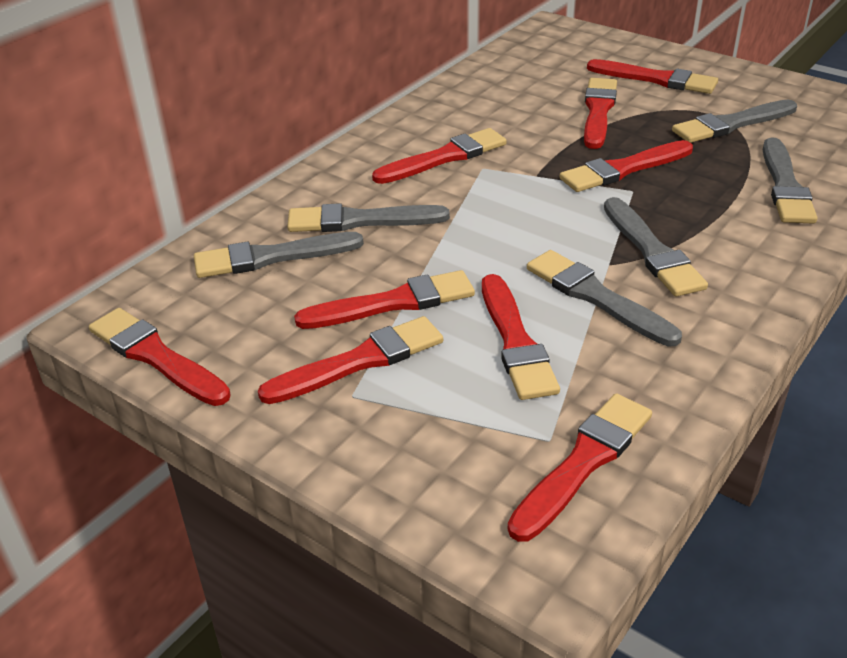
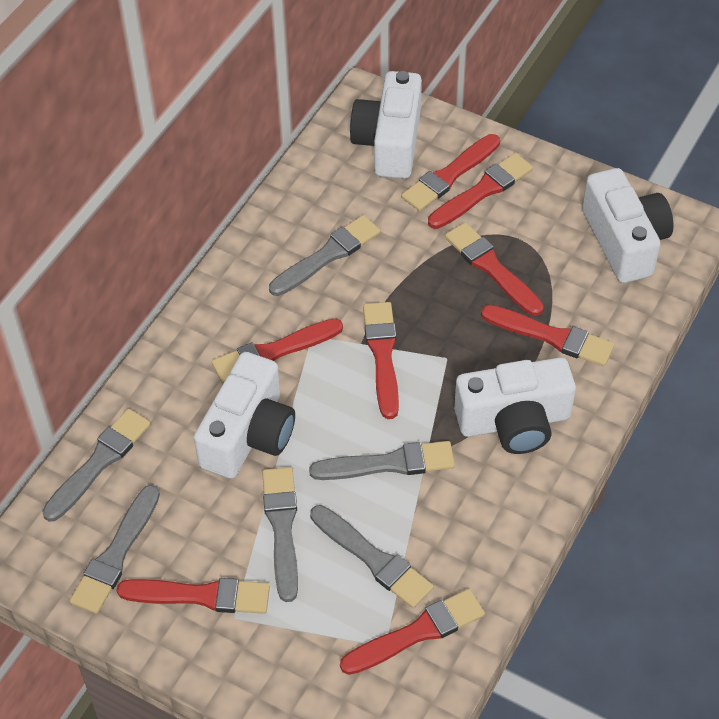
red brush: 9 -> 8
white camera: 0 -> 4

